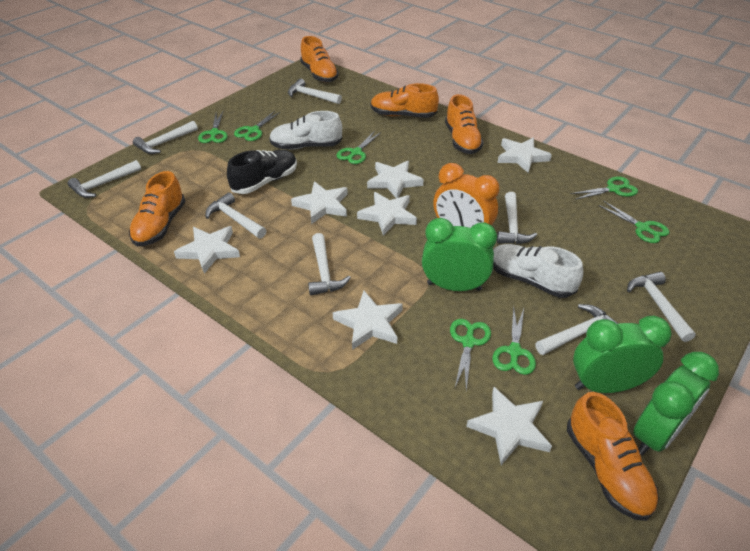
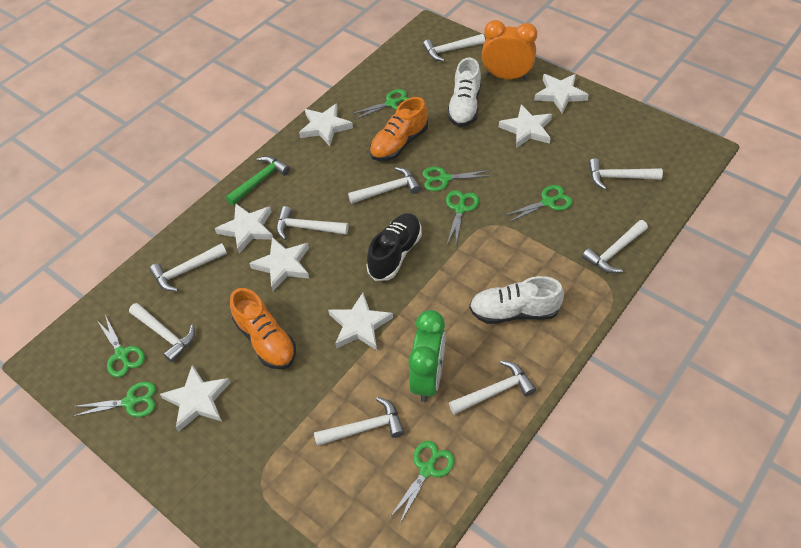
green clock: 3 -> 1
green hammer: 0 -> 1
orange shoe: 5 -> 2
white hammer: 8 -> 9

